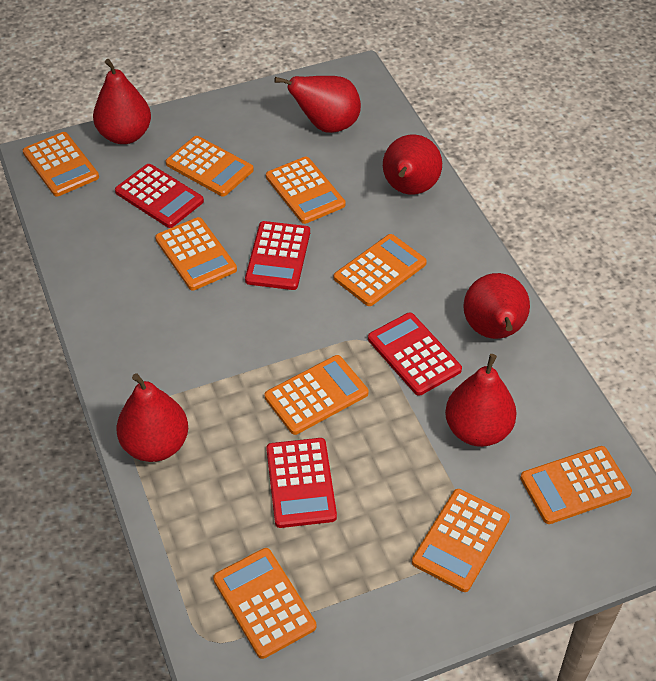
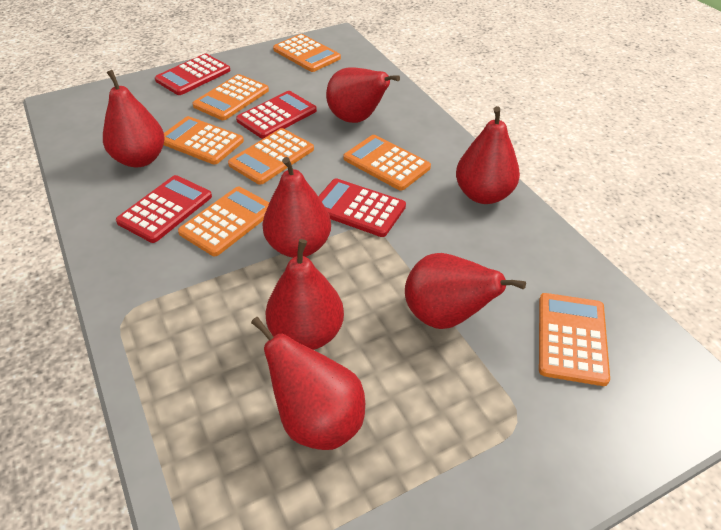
orange calculator: 9 -> 7
red pear: 6 -> 7

